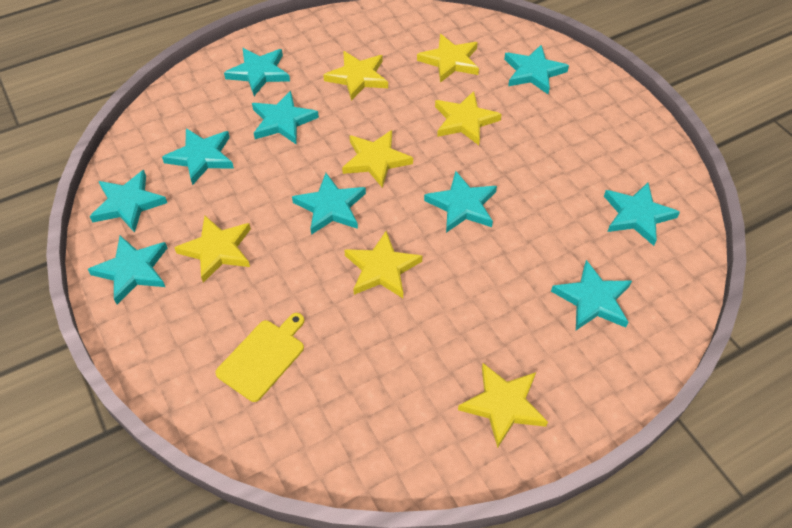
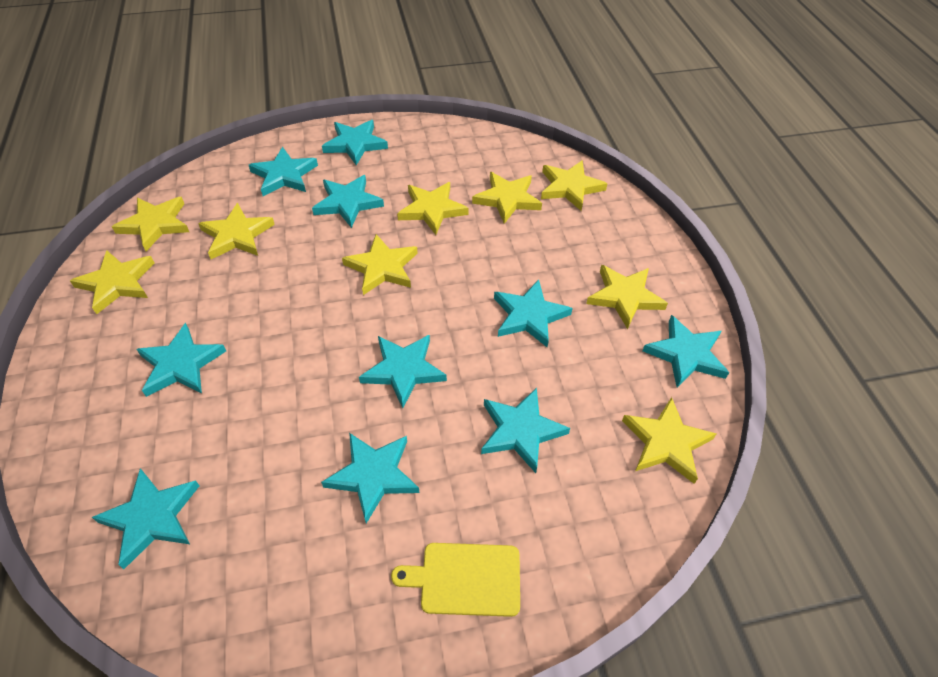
yellow star: 7 -> 9

